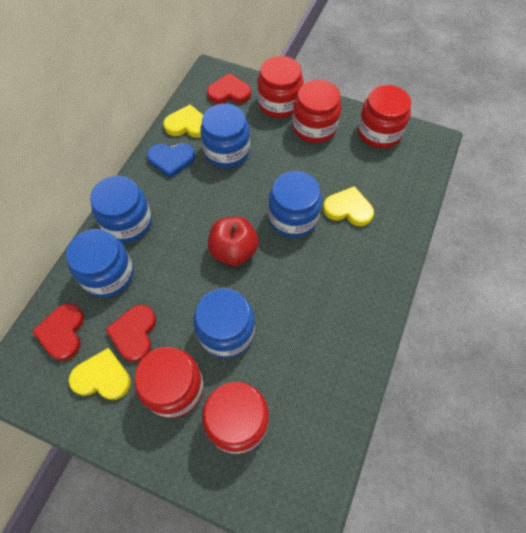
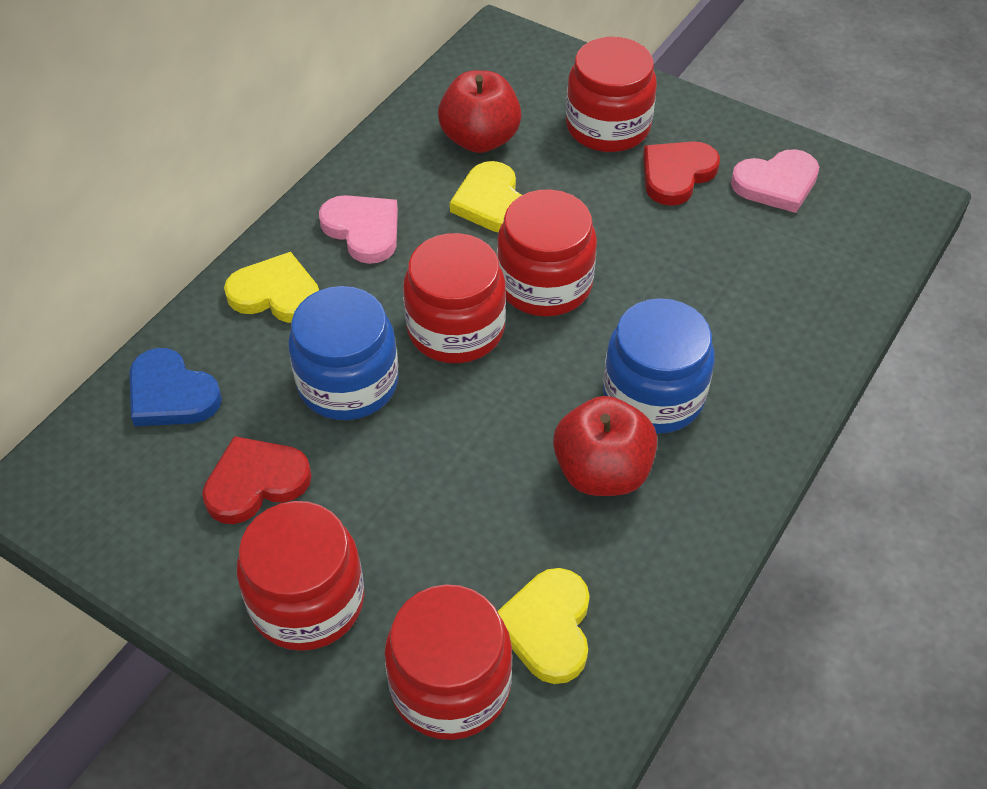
blue jar: 5 -> 2
pink heart: 0 -> 2
red apple: 1 -> 2
red heart: 3 -> 2

